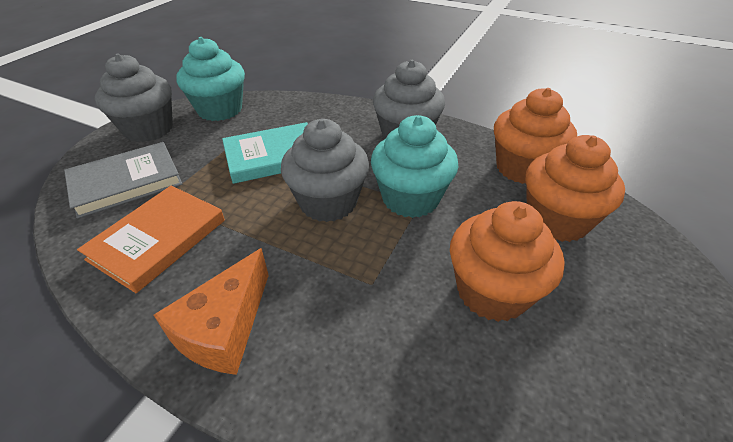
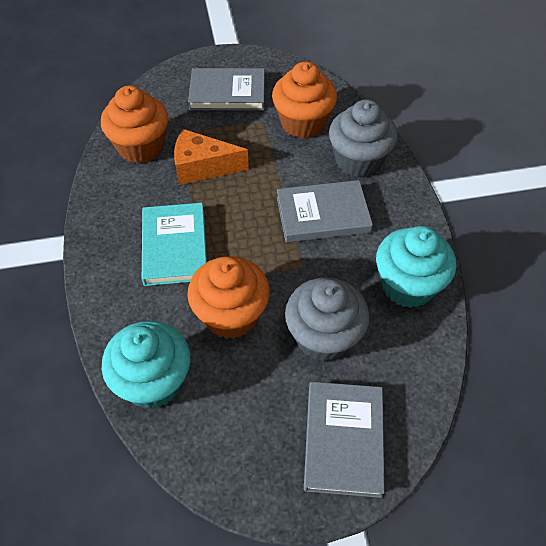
grey book: 1 -> 3
grey cupcake: 3 -> 2
orange book: 1 -> 0

